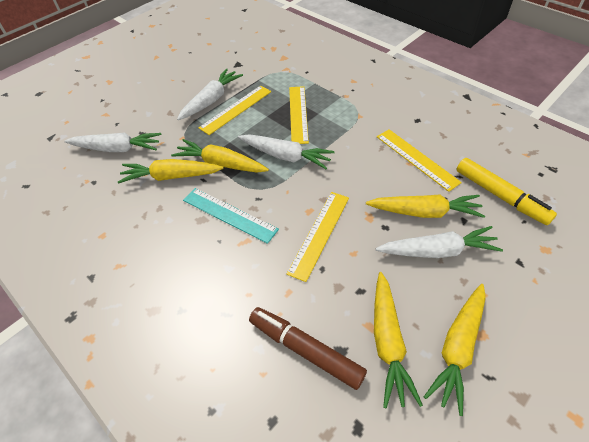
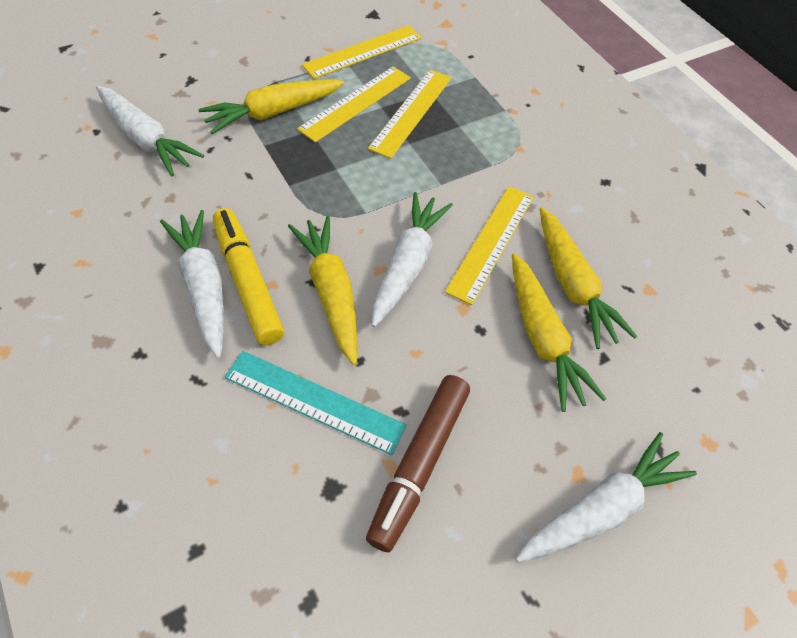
yellow carrot: 5 -> 4

